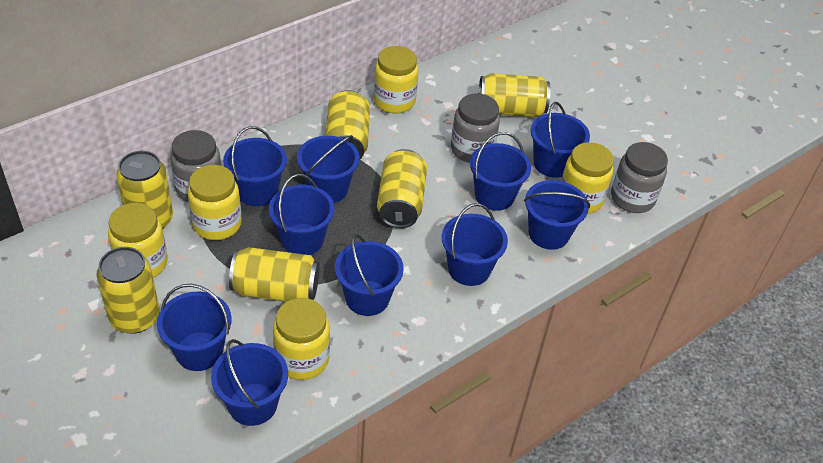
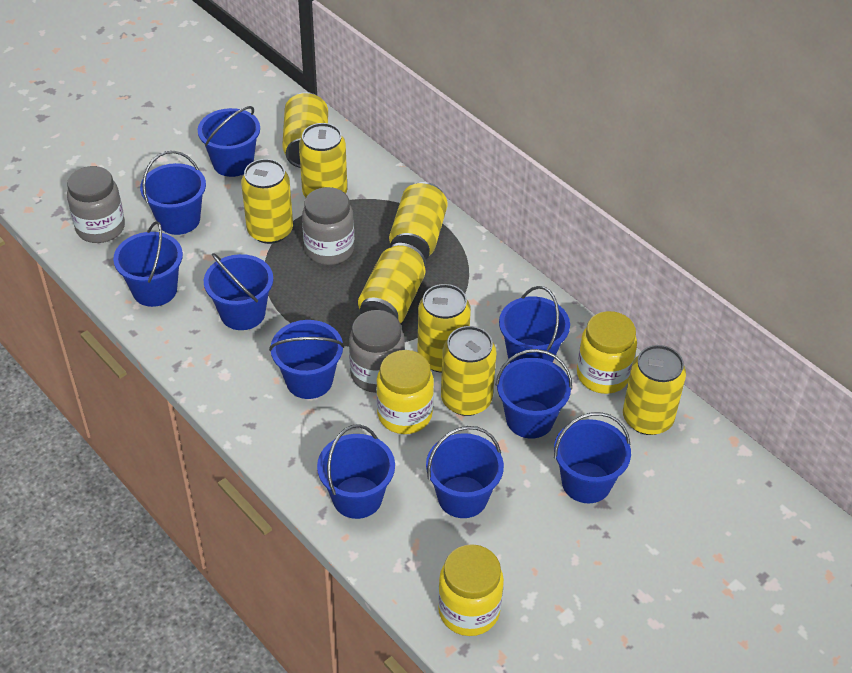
yellow can: 6 -> 8
yellow jar: 5 -> 3

